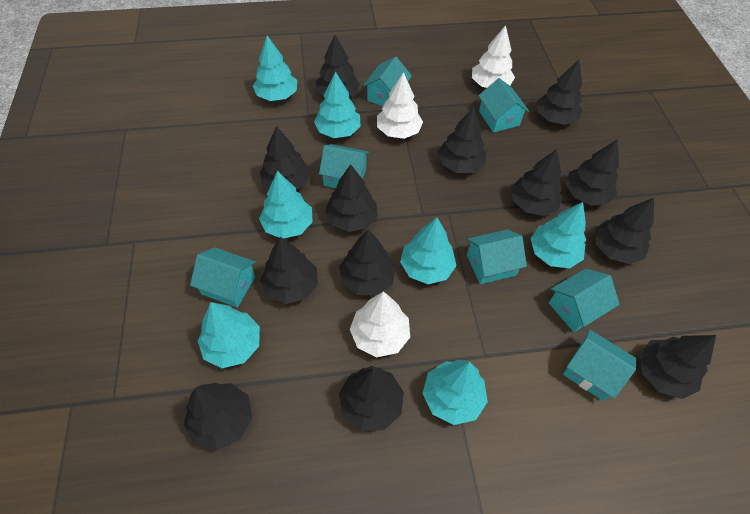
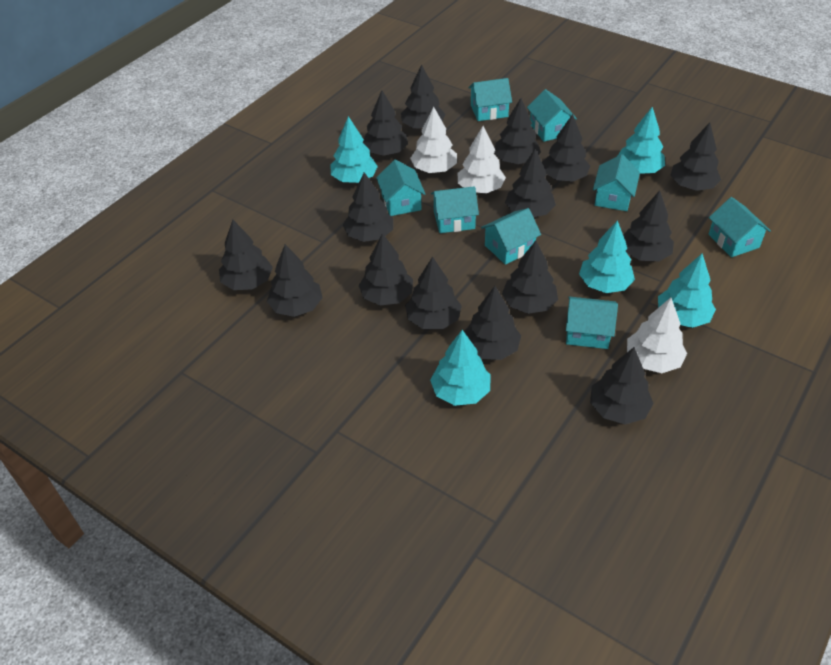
black tree: 13 -> 15
turquoise house: 7 -> 8
turquoise tree: 7 -> 5

